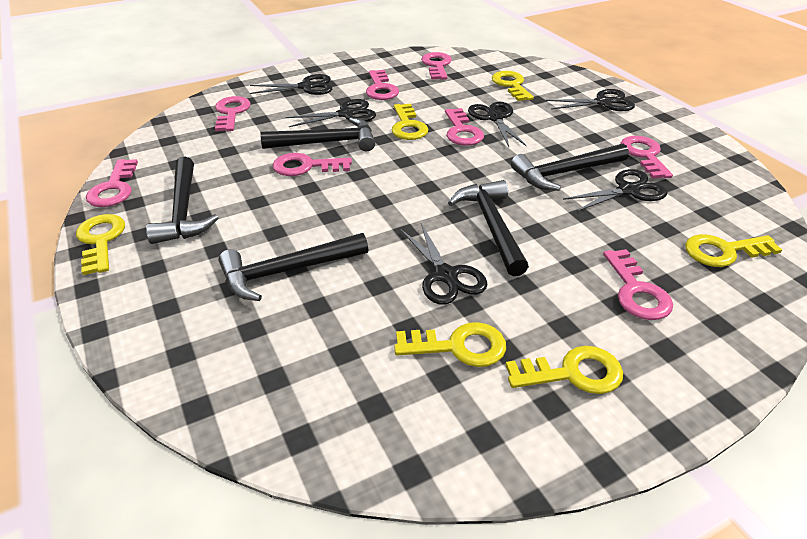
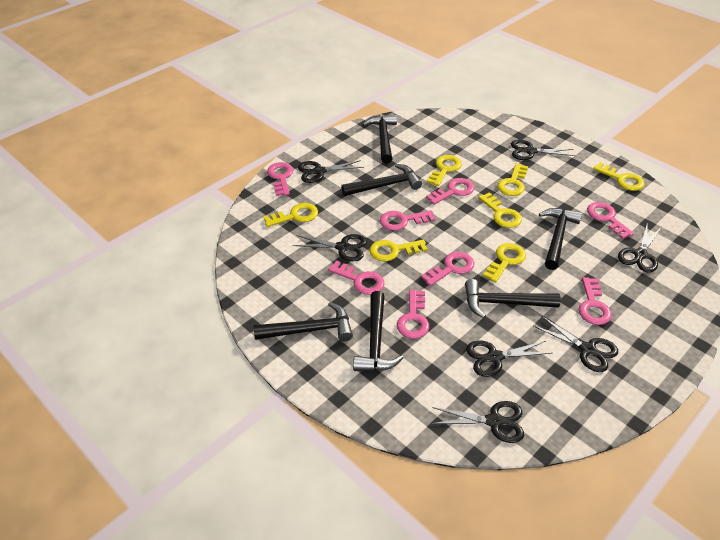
black hammer: 5 -> 6
black scissors: 6 -> 7
yellow key: 6 -> 7

